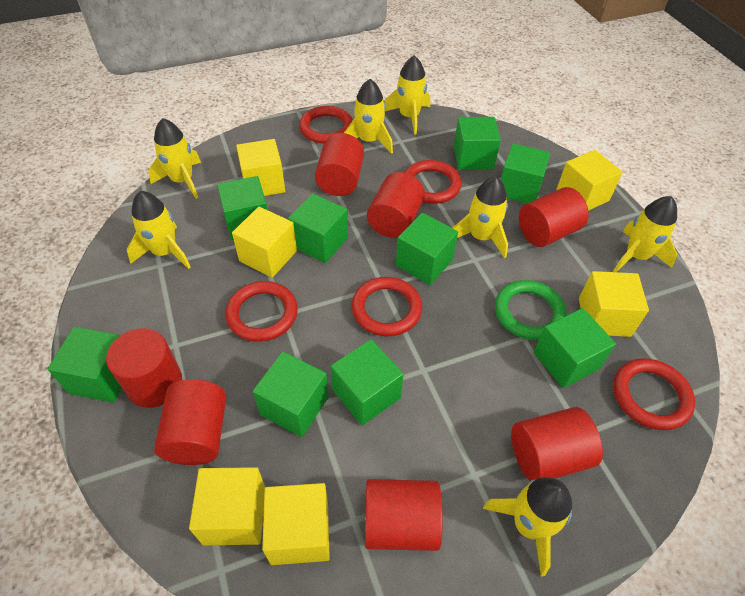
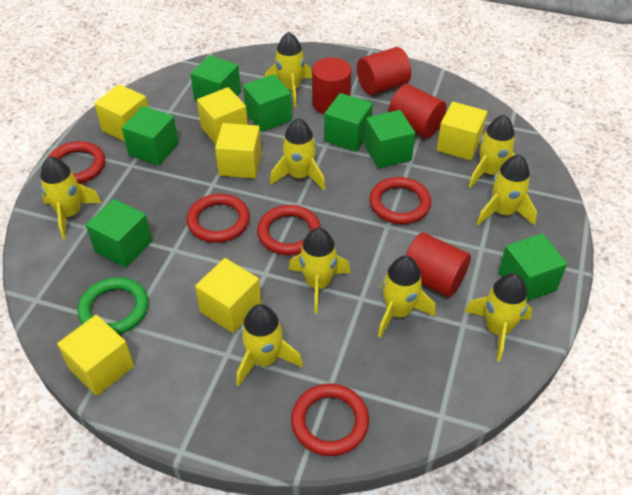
green cube: 9 -> 7
red cylinder: 7 -> 4
yellow rocket: 7 -> 9

